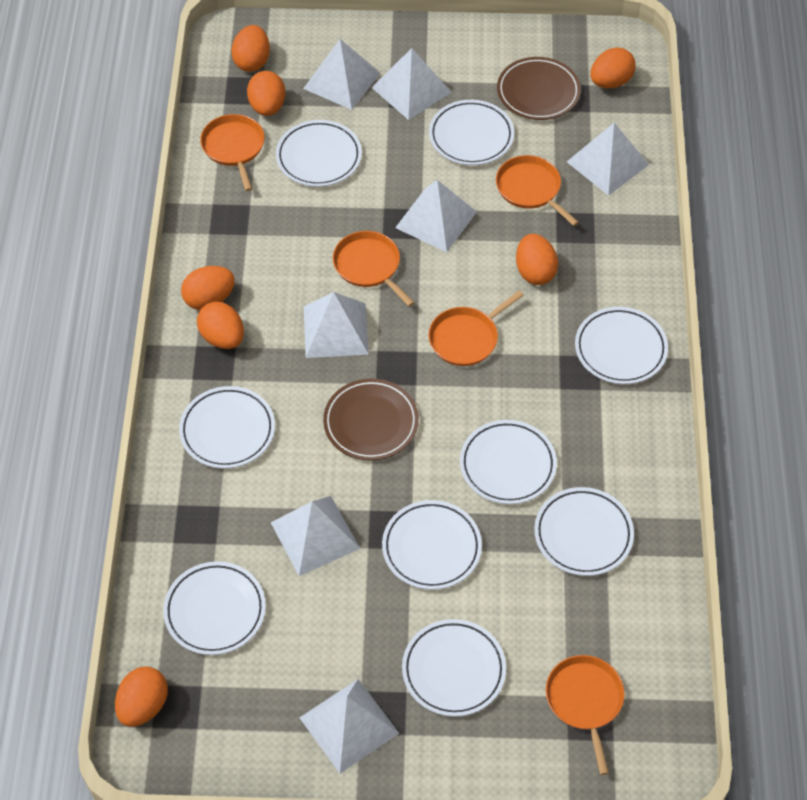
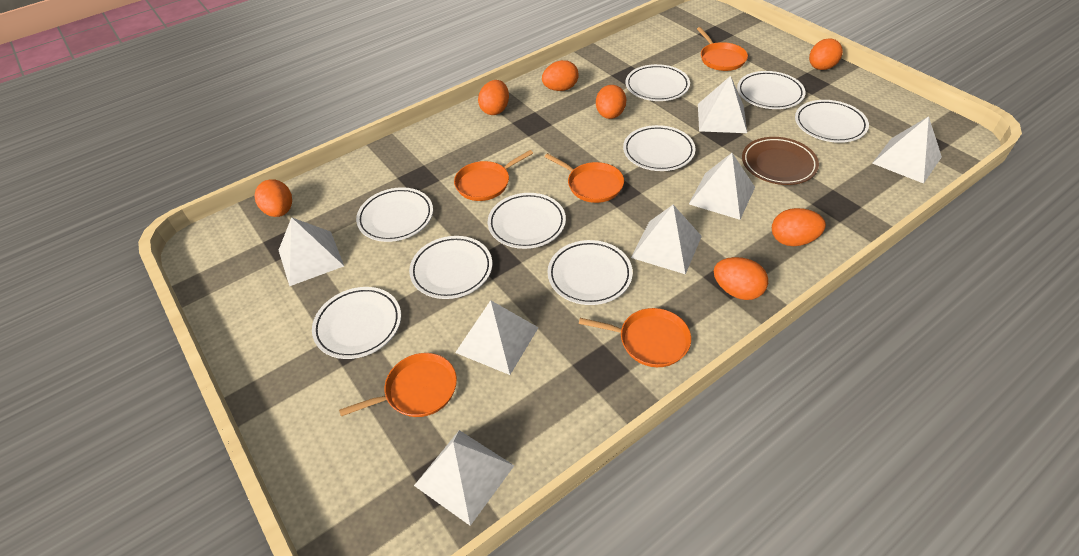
brown plate: 2 -> 1

